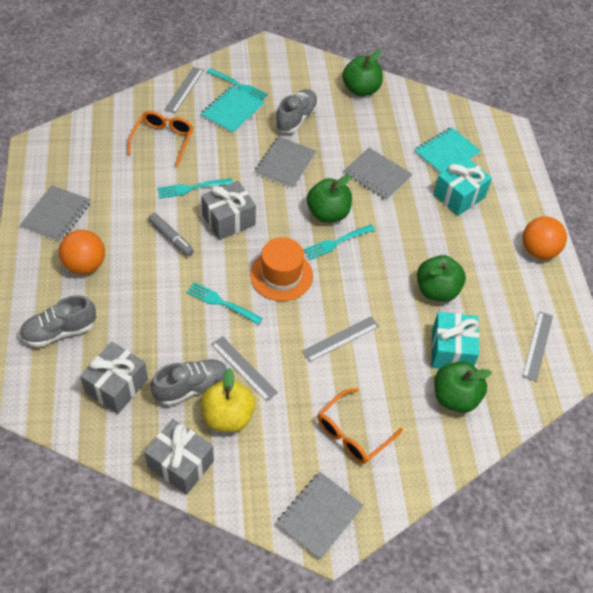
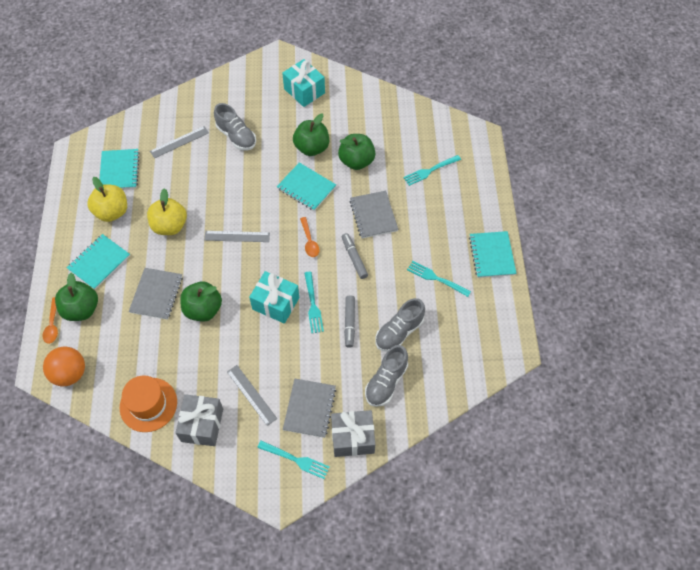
grey gift: 3 -> 2
grey marker: 1 -> 2
grey notebook: 4 -> 3
grey ruler: 4 -> 3
orange ball: 2 -> 1
orange glasses: 2 -> 0
orange spoon: 0 -> 2
turquoise notebook: 2 -> 4
yellow apple: 1 -> 2

